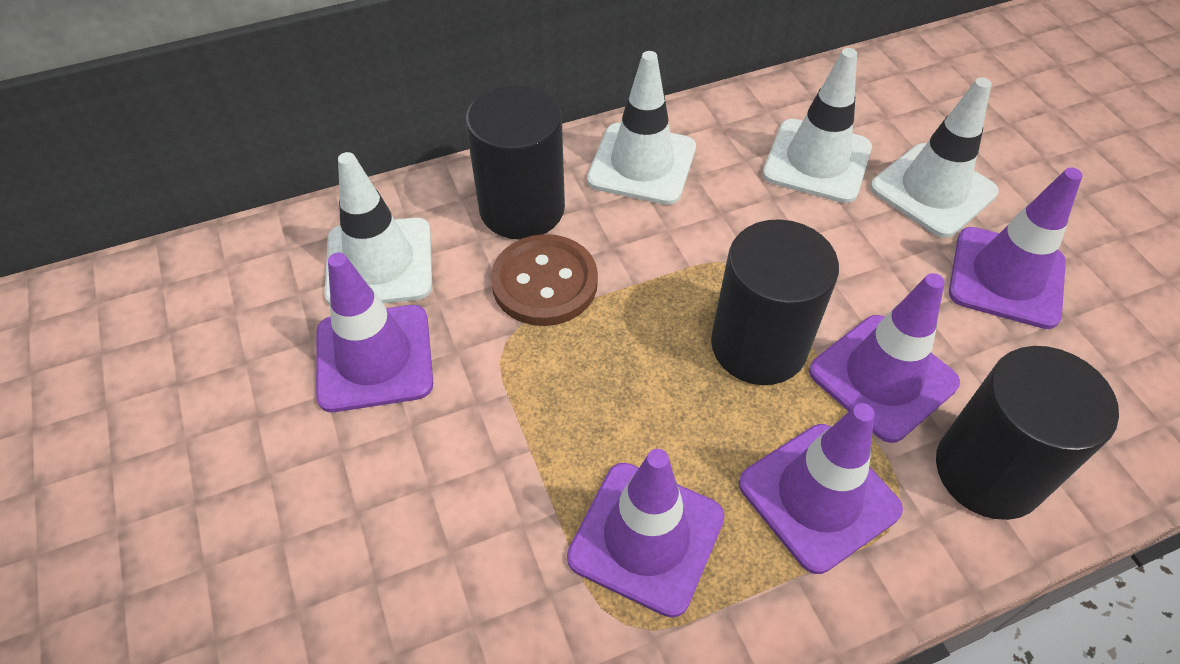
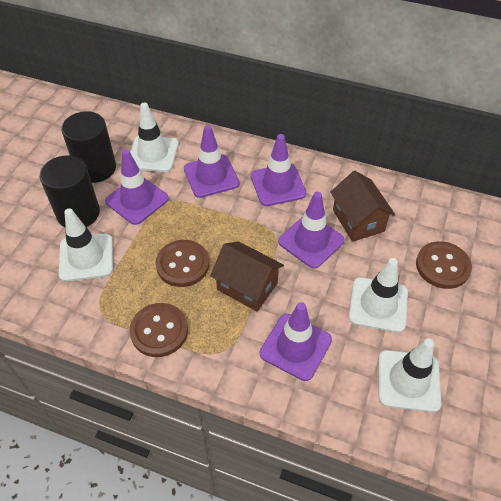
black cylinder: 3 -> 2
brown button: 1 -> 3
brown house: 0 -> 2

